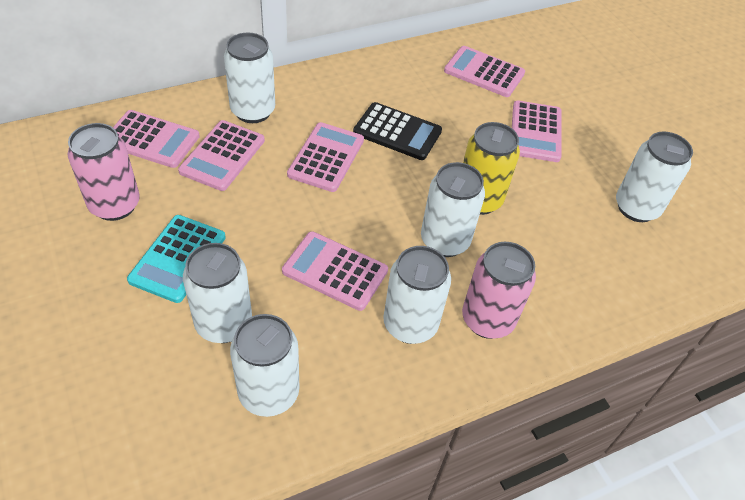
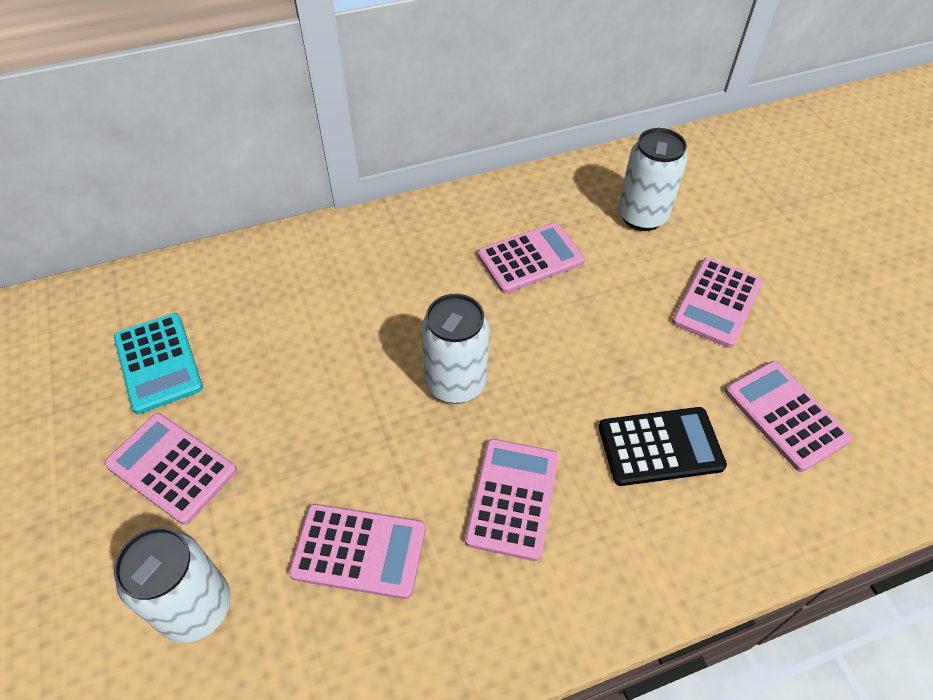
pink can: 2 -> 0
white can: 6 -> 3
yellow can: 1 -> 0

